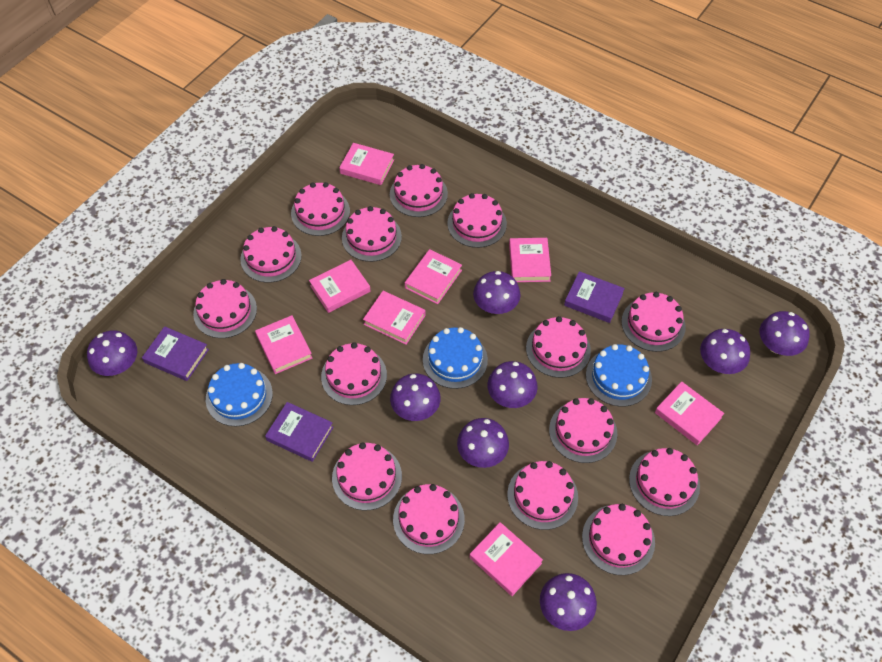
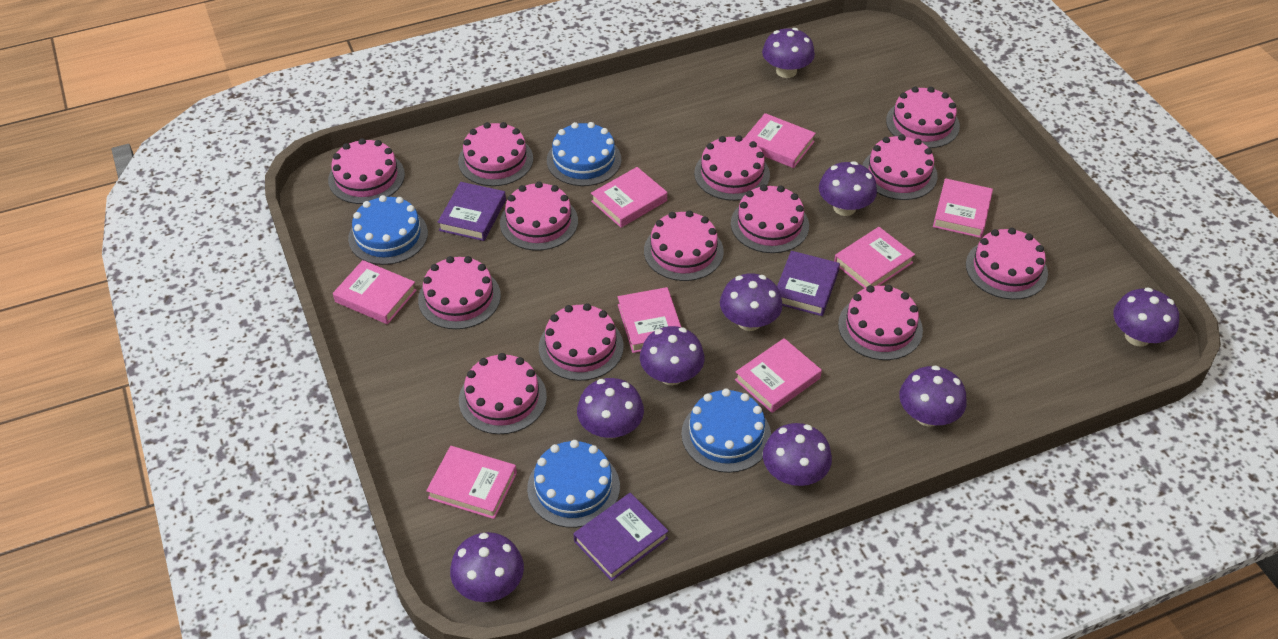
blue cake: 3 -> 4
pink cake: 15 -> 13
purple mushroom: 8 -> 9

